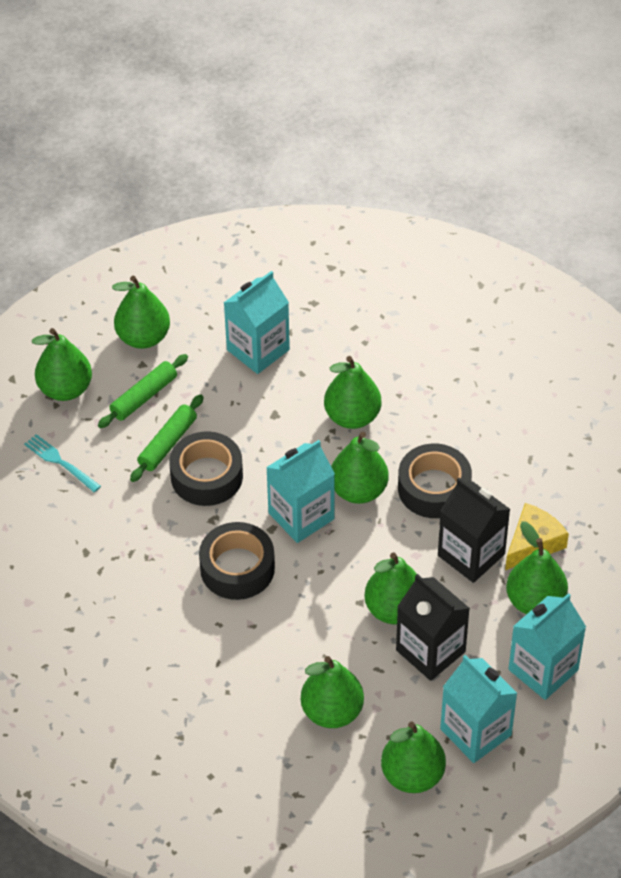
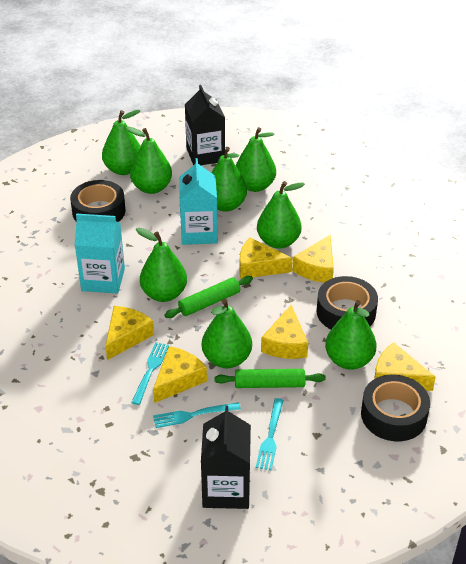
turquoise carton: 4 -> 2
turquoise fork: 1 -> 3
yellow cheese: 1 -> 6

